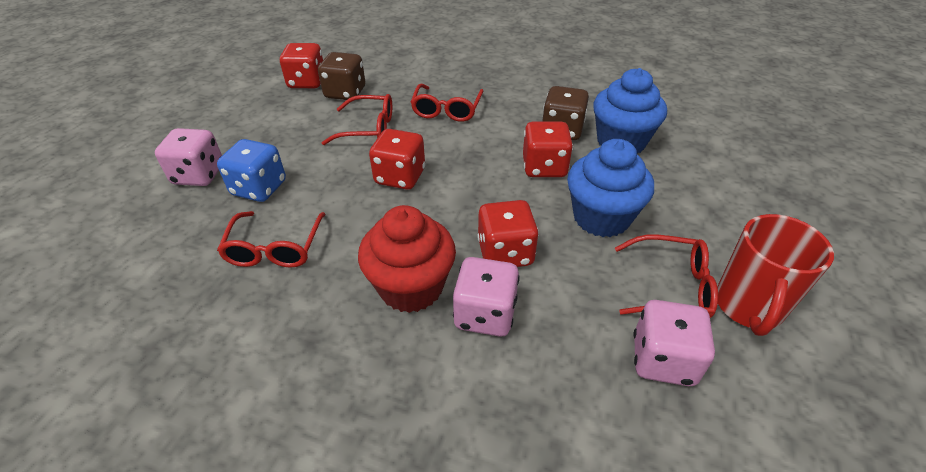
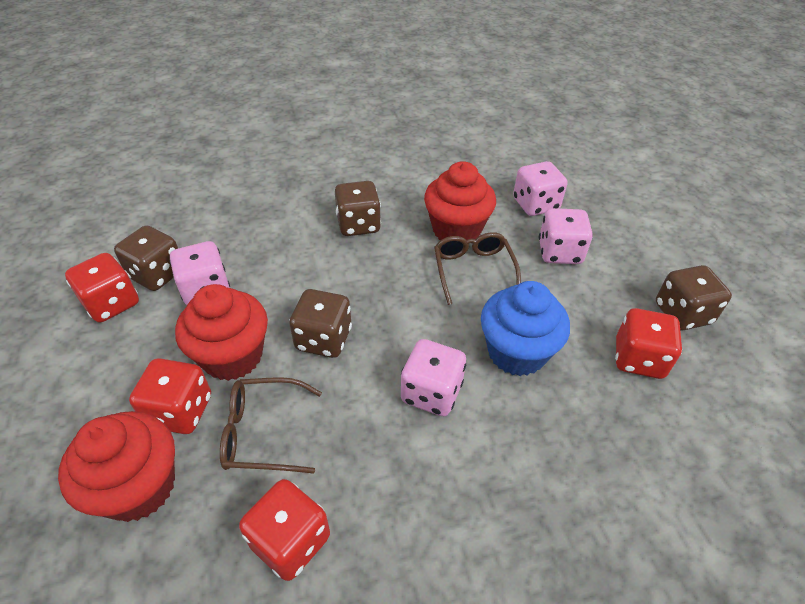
blue cupcake: 2 -> 1
blue dice: 1 -> 0
brown dice: 2 -> 4
brown glasses: 0 -> 2
pink dice: 3 -> 4
red cupcake: 1 -> 3
red glasses: 4 -> 0
red mug: 1 -> 0

